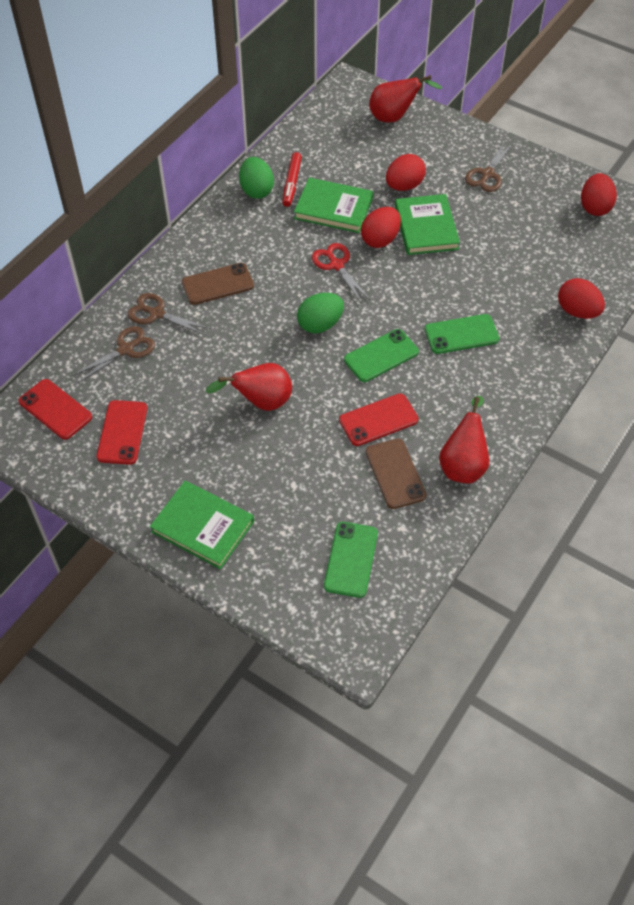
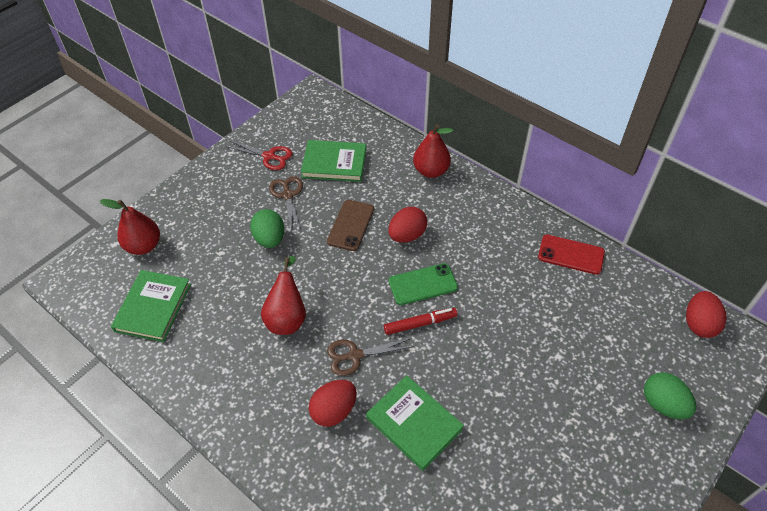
brown phone: 2 -> 1
brown scissors: 3 -> 2
green phone: 3 -> 1
red egg: 4 -> 3
red phone: 3 -> 1

